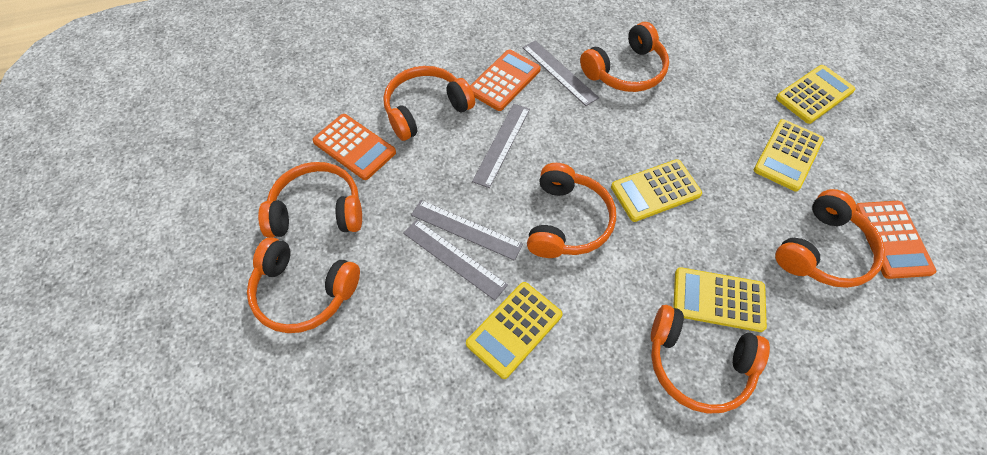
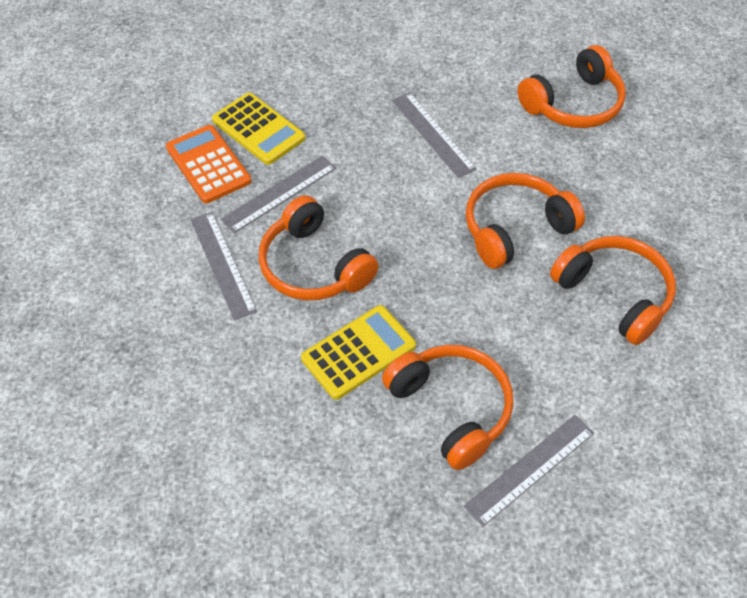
orange calculator: 3 -> 1
orange headphones: 7 -> 5
yellow calculator: 5 -> 2

